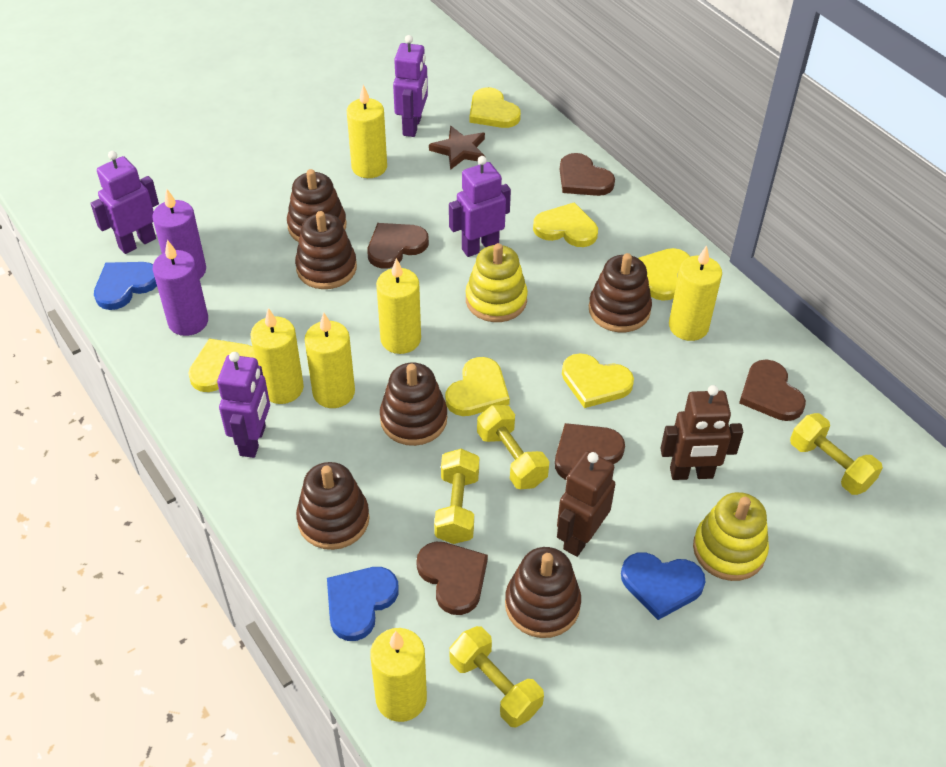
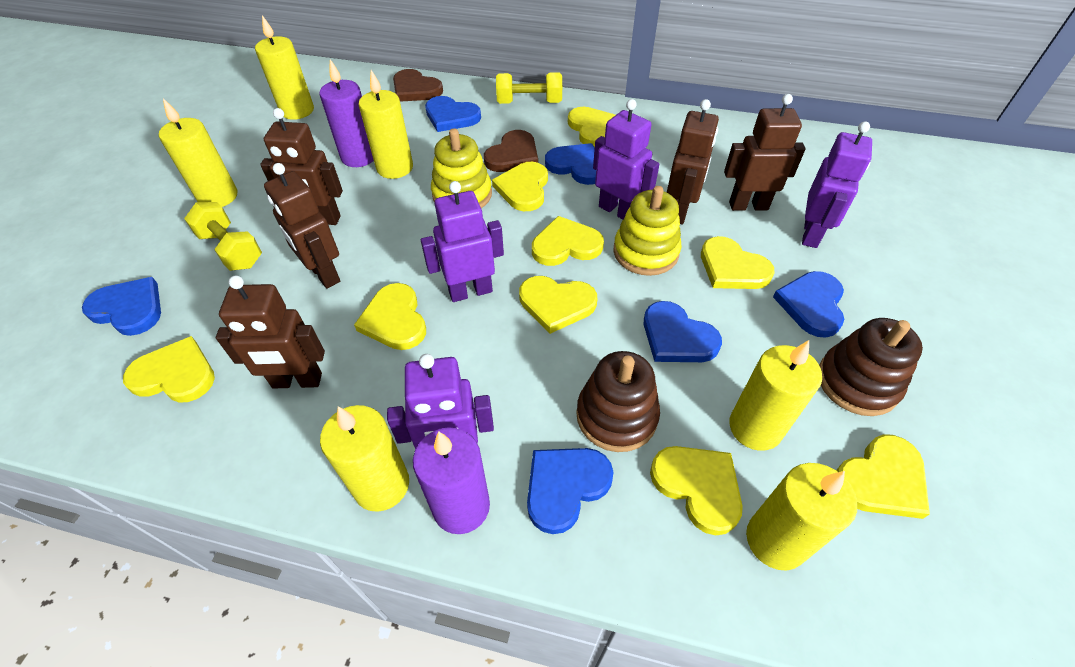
blue heart: 3 -> 6
brown heart: 5 -> 2
brown robot: 2 -> 5
brown stacking toy: 6 -> 2
brown star: 1 -> 0
yellow dumbbell: 4 -> 2
yellow heart: 6 -> 9

